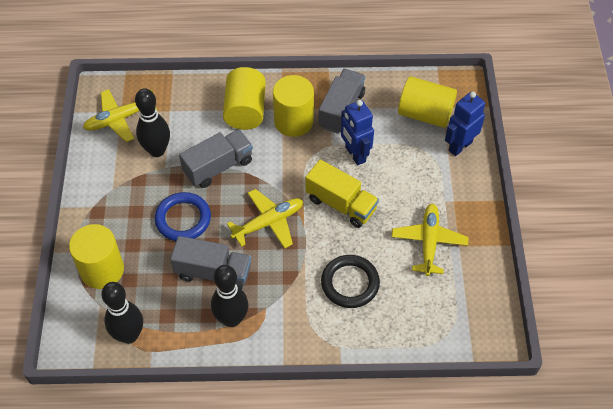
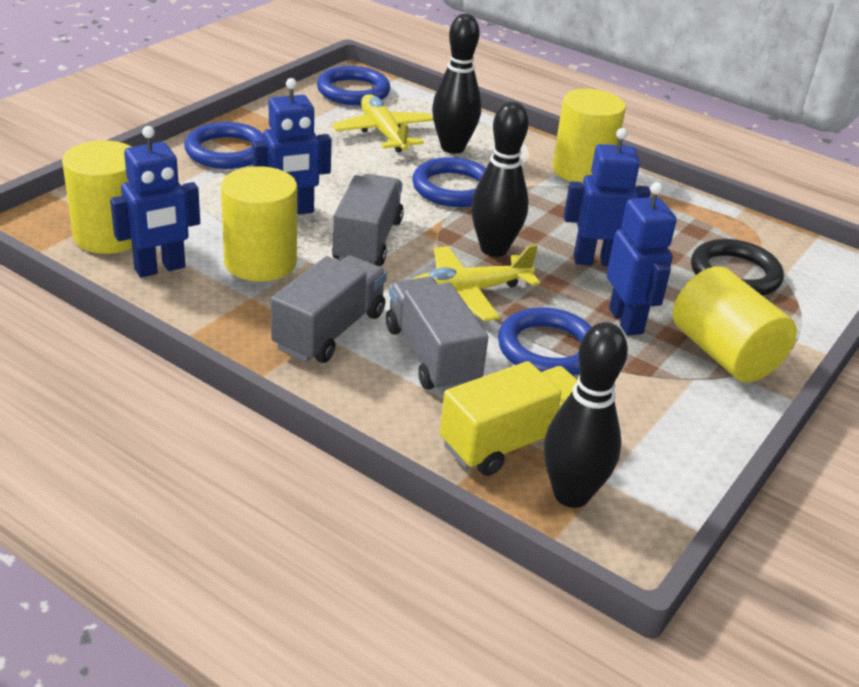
blue ring: 1 -> 4
blue robot: 2 -> 4
yellow plane: 3 -> 2

